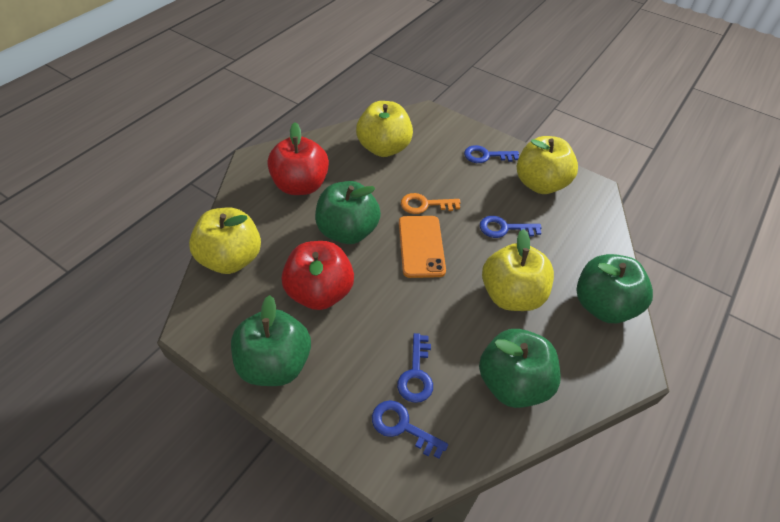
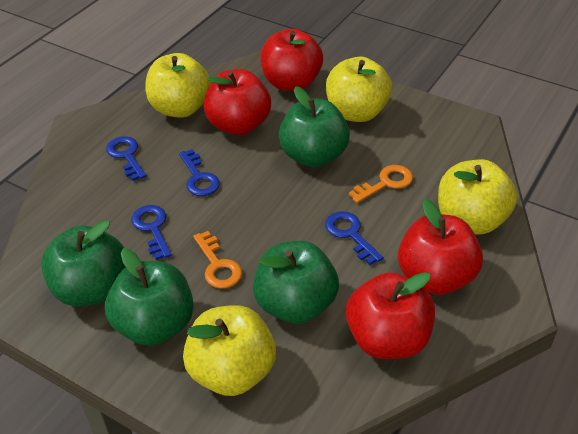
orange key: 1 -> 2
orange phone: 1 -> 0
red apple: 2 -> 4

